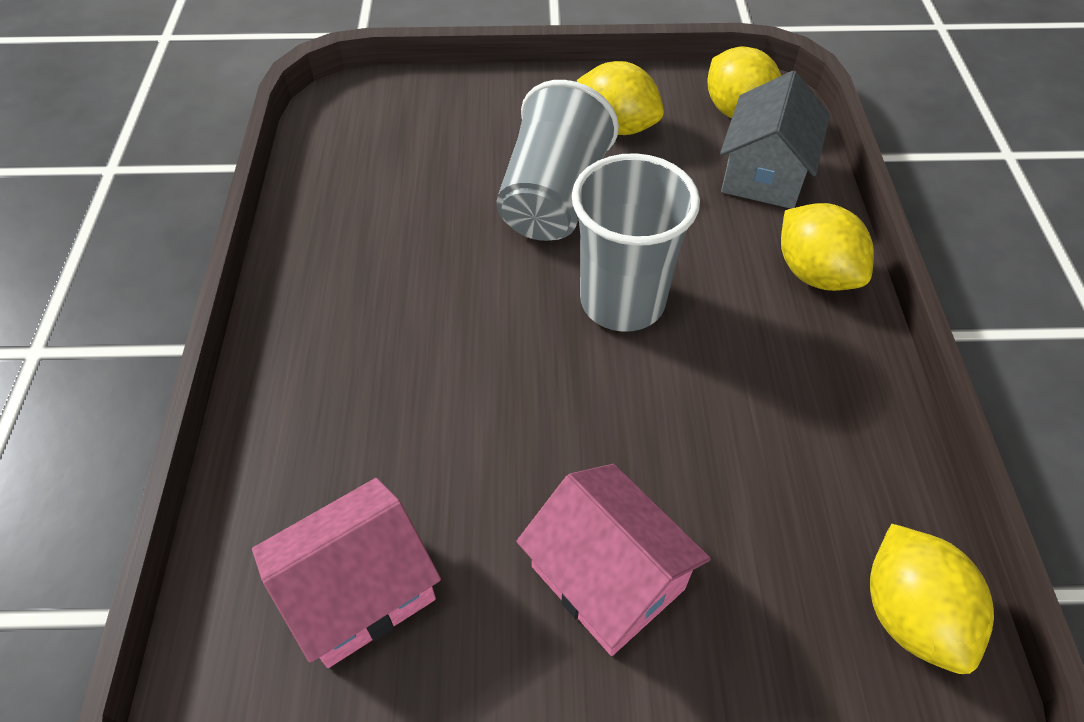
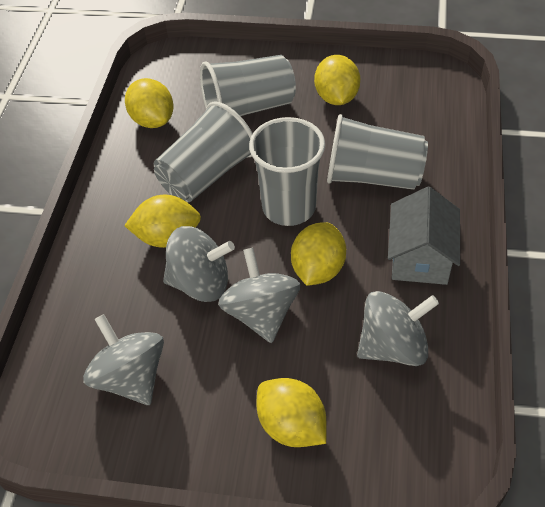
grey cup: 2 -> 4
grey spinning top: 0 -> 4
pink house: 2 -> 0
yellow lemon: 4 -> 5

